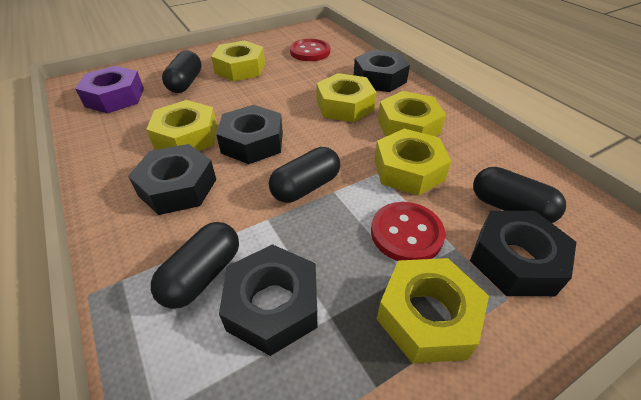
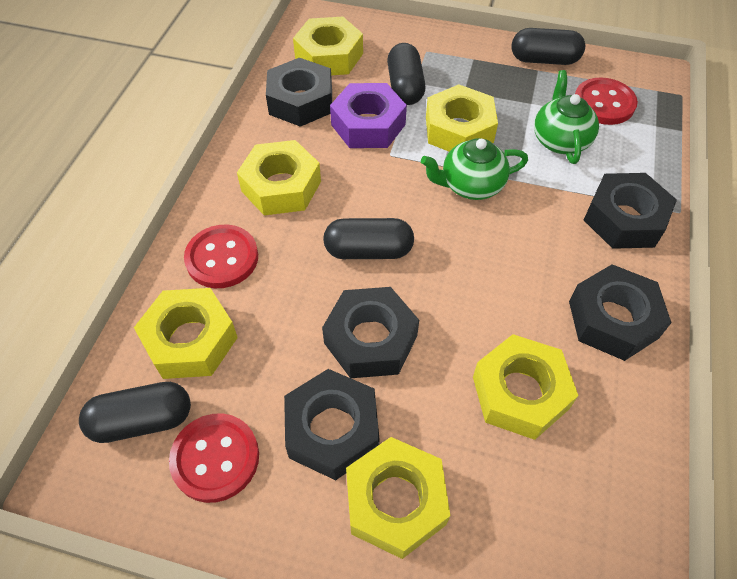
green teapot: 0 -> 2
red button: 2 -> 3

